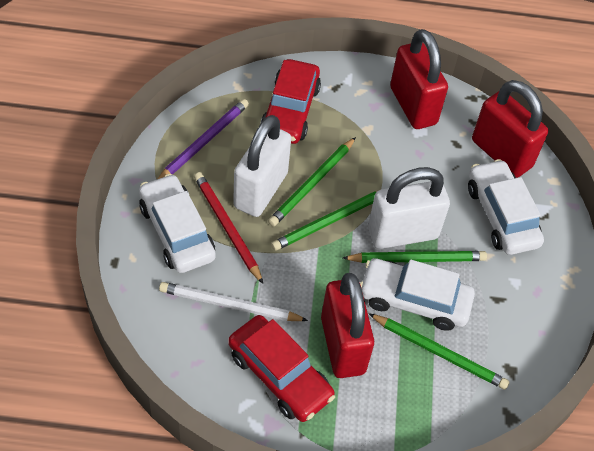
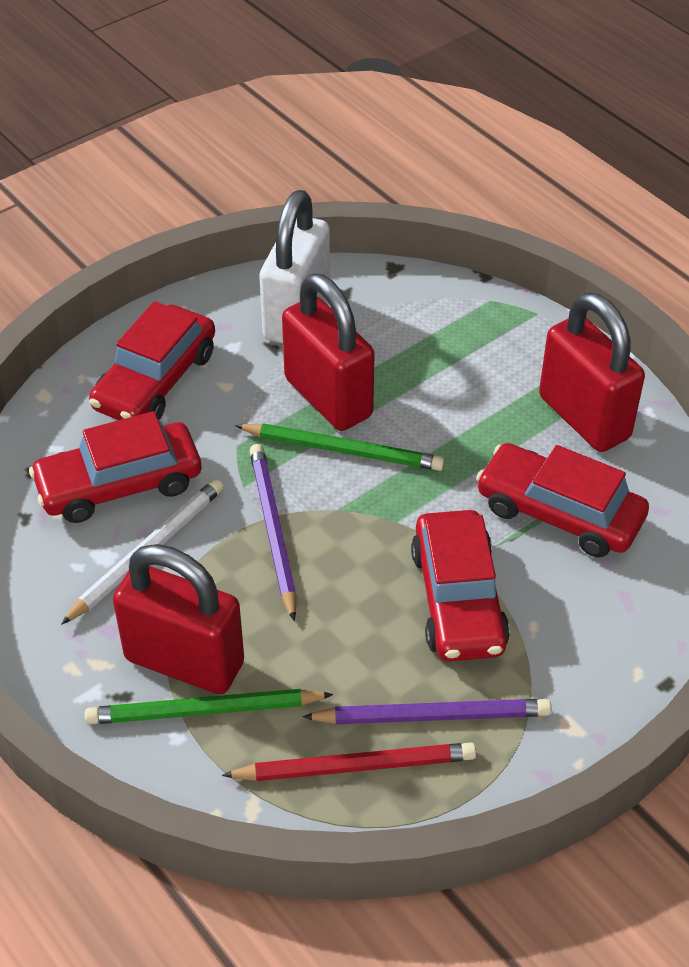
green pencil: 4 -> 2
purple pencil: 1 -> 2
red car: 2 -> 4
white car: 3 -> 0
white padlock: 2 -> 1

